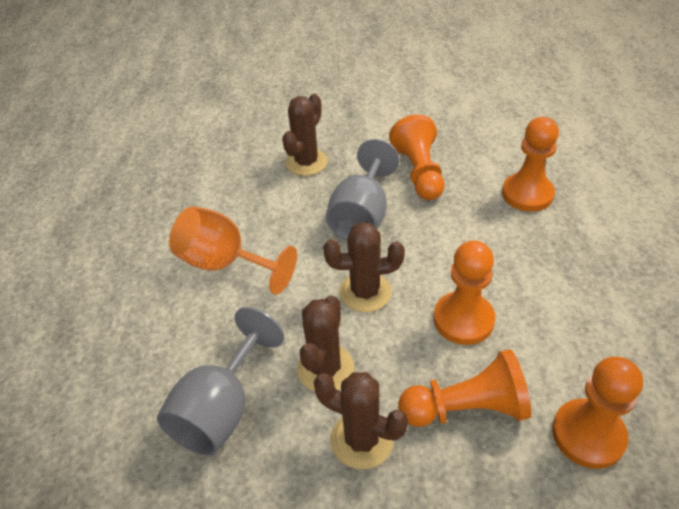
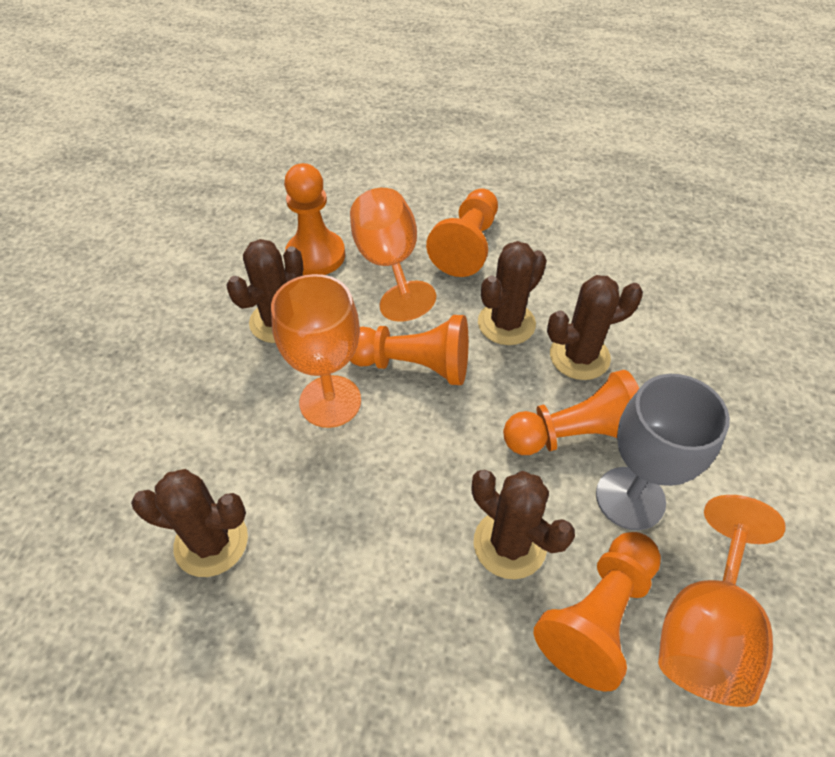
brown cactus: 4 -> 5
grey goblet: 2 -> 1
orange goblet: 1 -> 3

